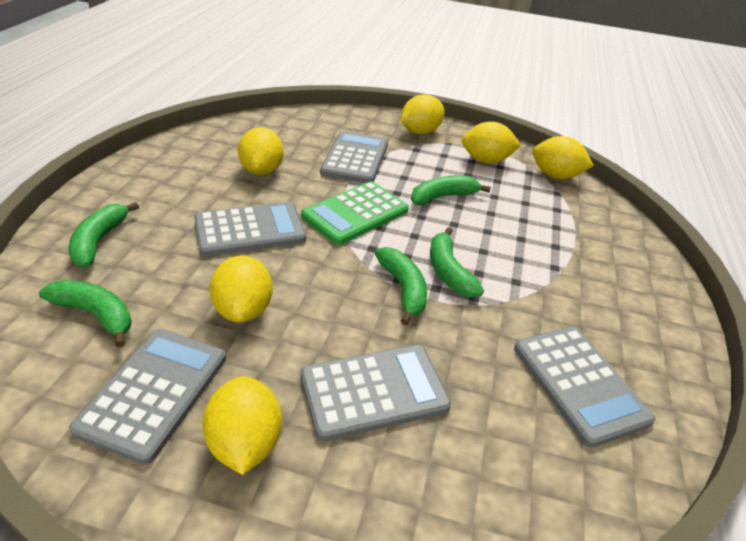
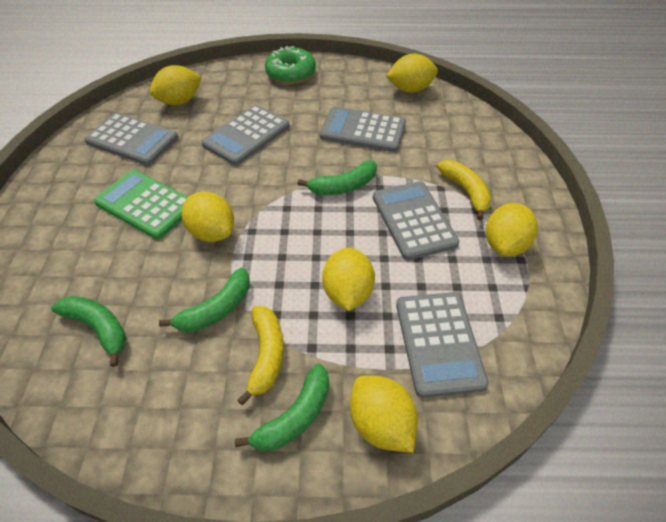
green banana: 5 -> 4
green donut: 0 -> 1
yellow banana: 0 -> 2

